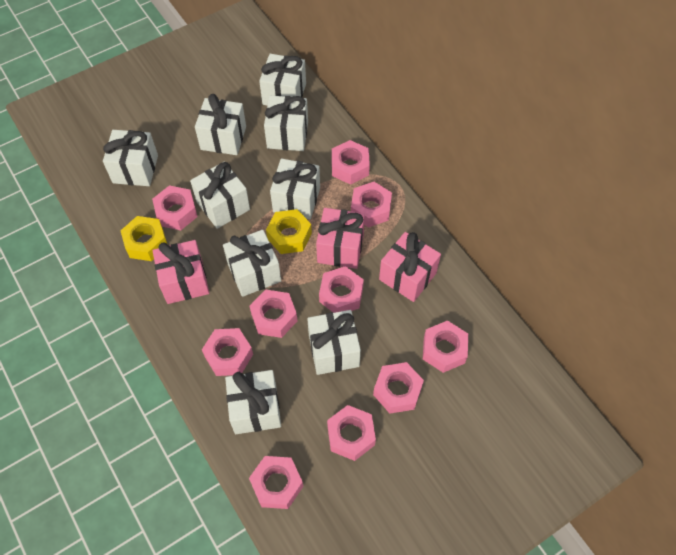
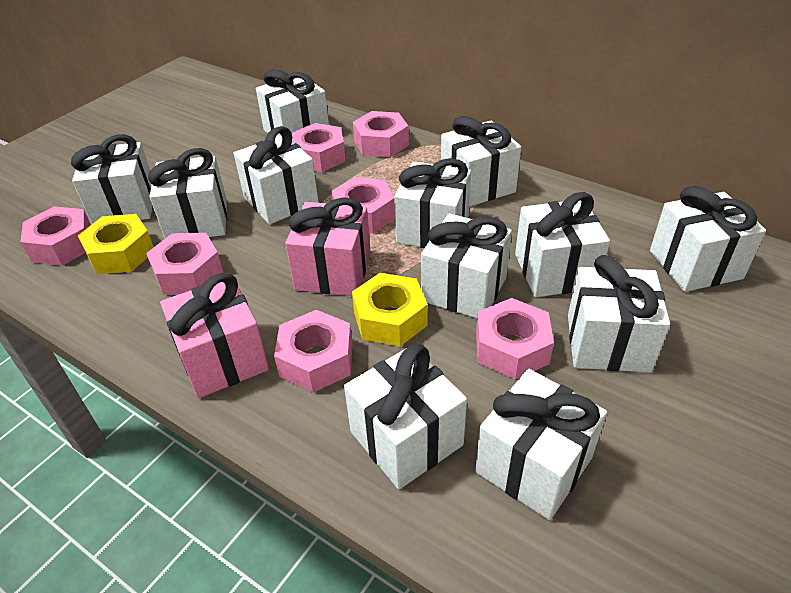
pink gift: 3 -> 2
pink nut: 10 -> 7
white gift: 9 -> 12

